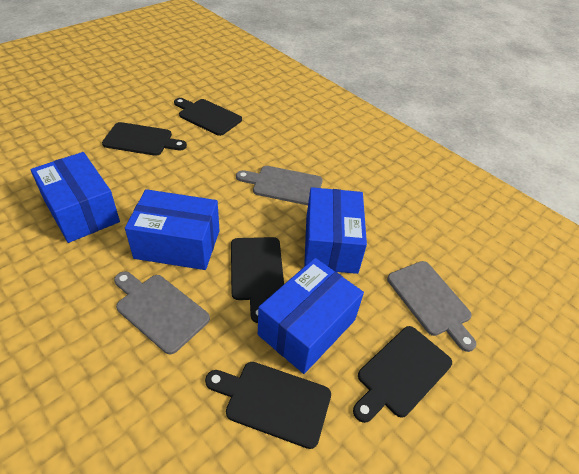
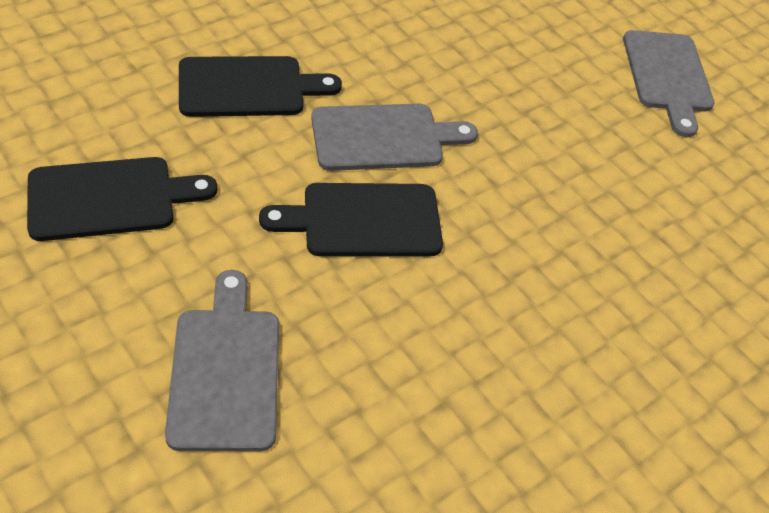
black cutting board: 5 -> 3
blue box: 4 -> 0

